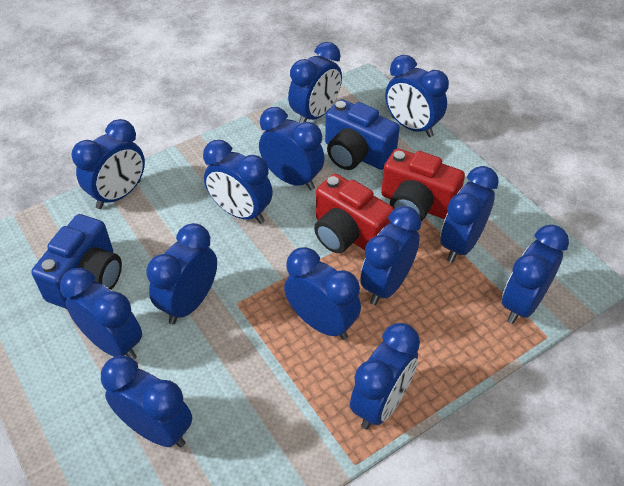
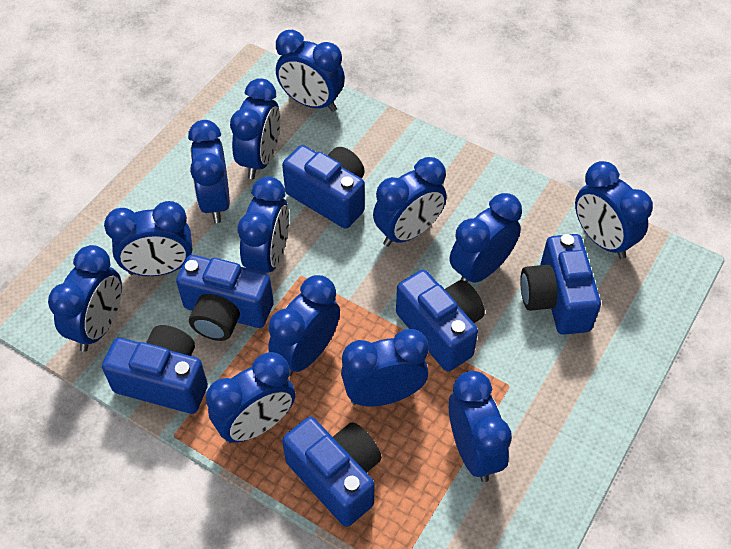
blue camera: 2 -> 6
red camera: 2 -> 0

